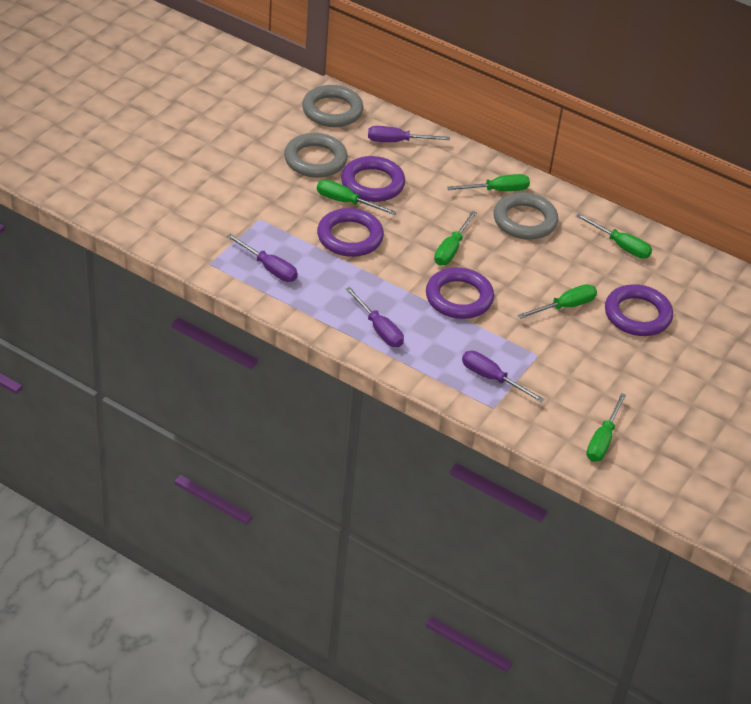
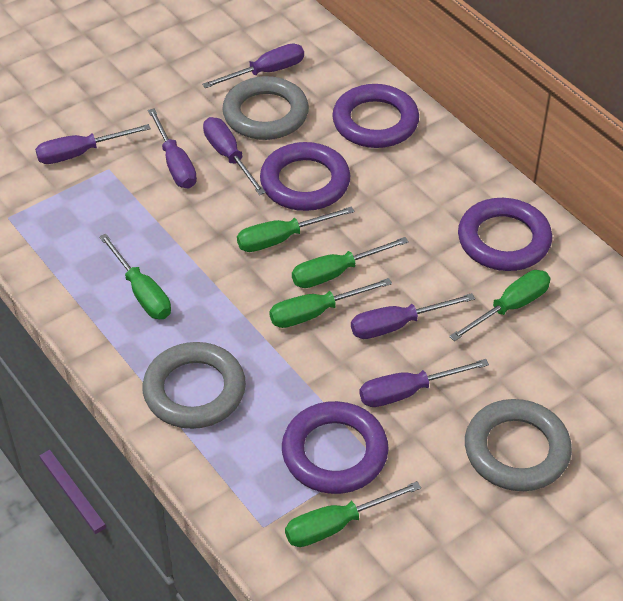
purple screwdriver: 4 -> 6

